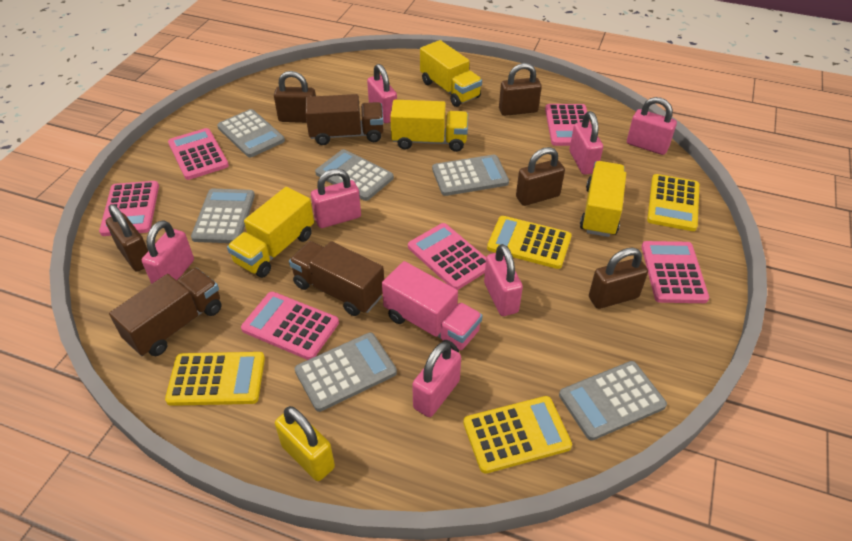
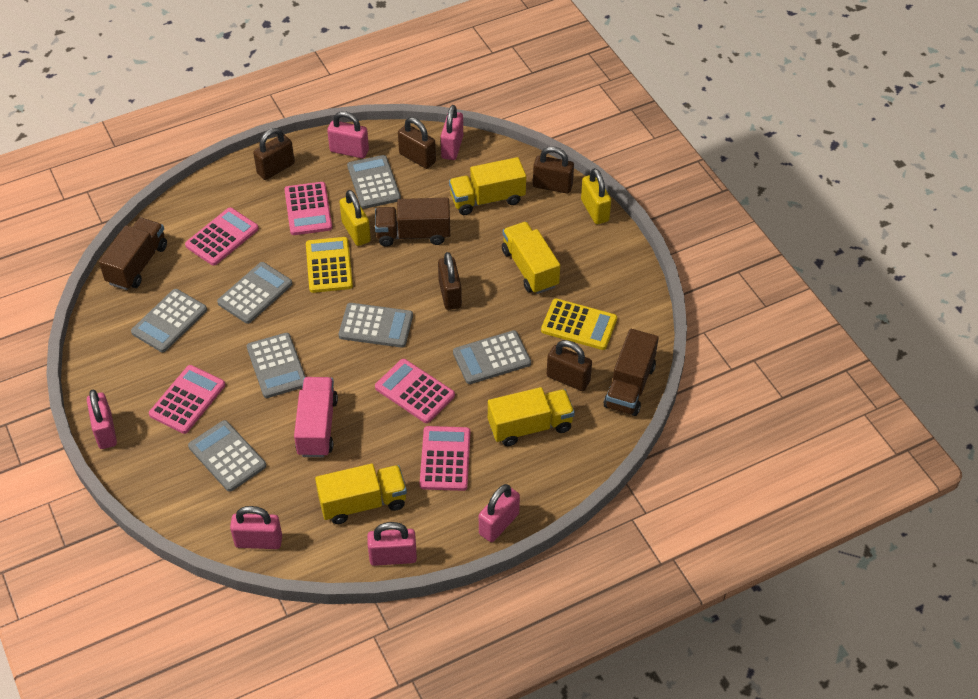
grey calculator: 6 -> 7
pink calculator: 6 -> 5
pink padlock: 7 -> 6
yellow calculator: 4 -> 2
yellow padlock: 1 -> 2

